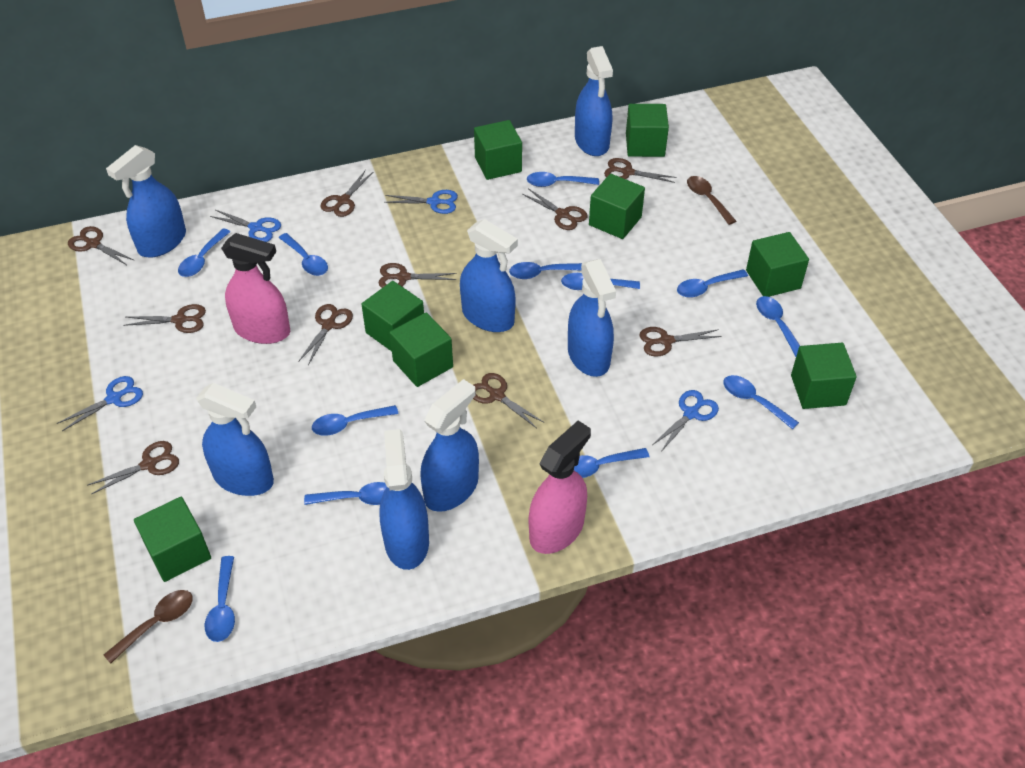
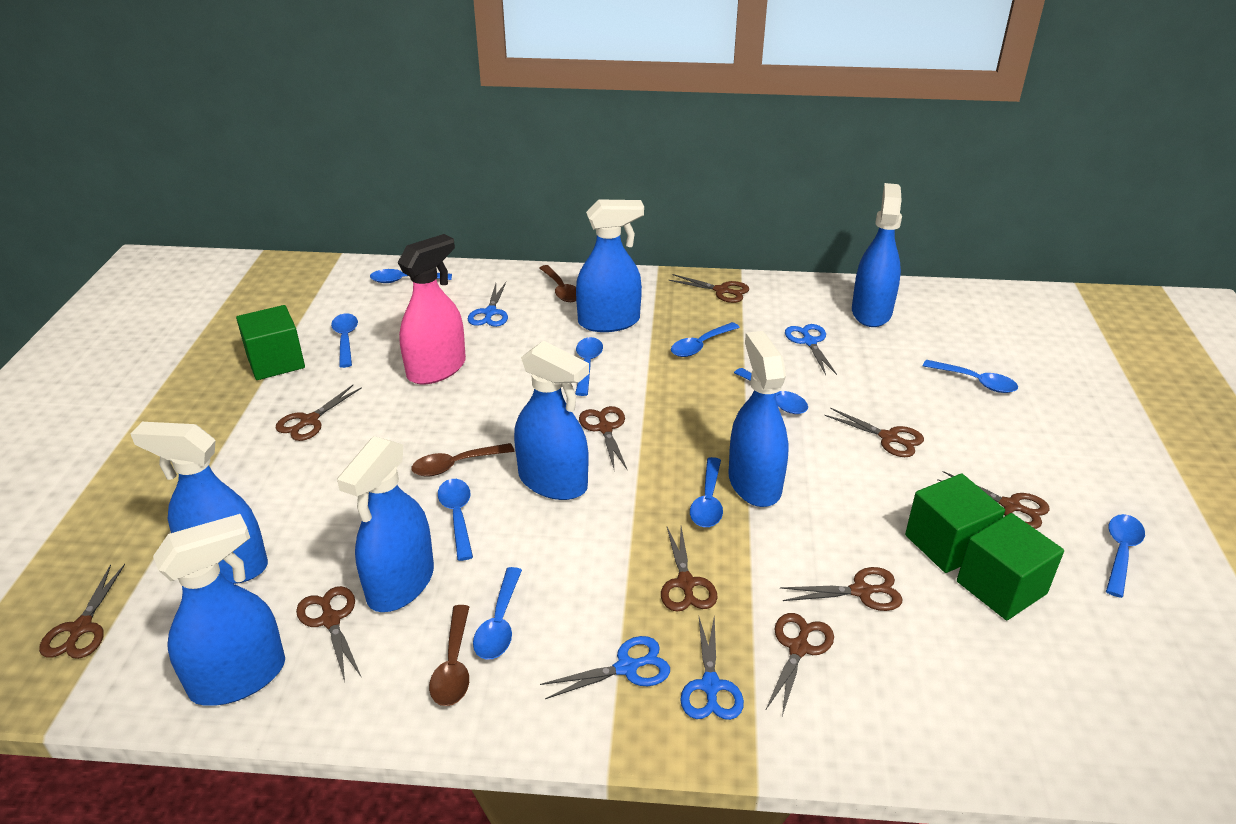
blue spoon: 12 -> 10
brown spoon: 2 -> 3
green cube: 8 -> 3
pink spray bottle: 2 -> 1

